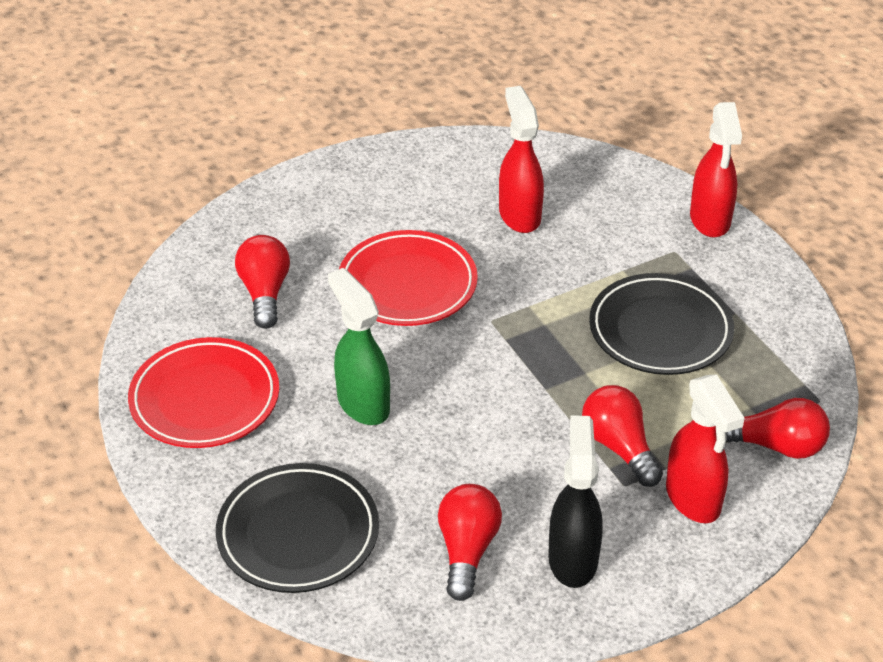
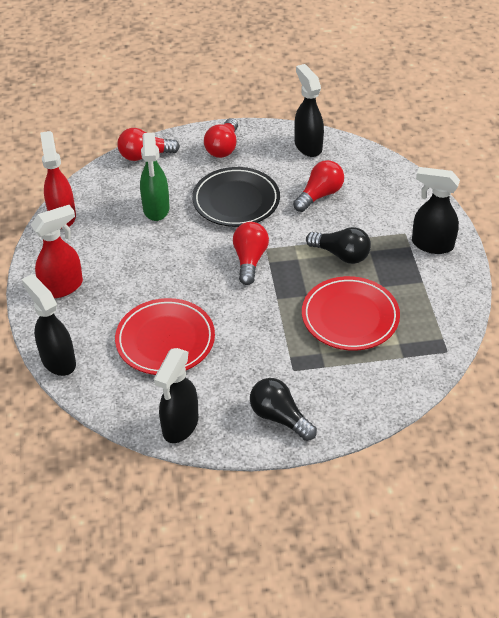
black light bulb: 0 -> 2
black plate: 2 -> 1
black spray bottle: 1 -> 4
red spray bottle: 3 -> 2

